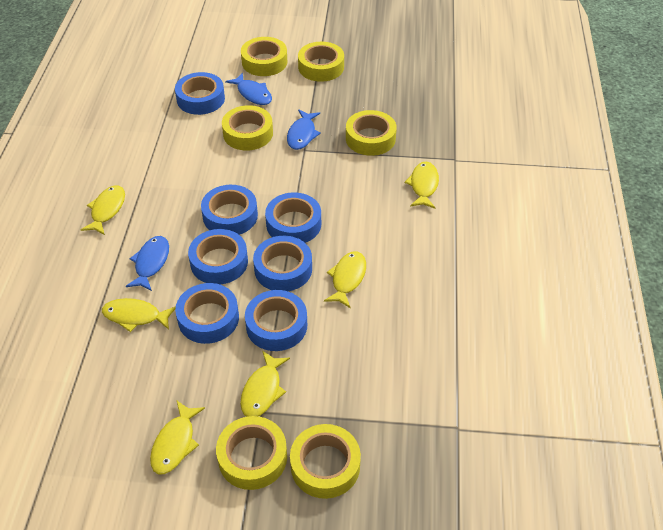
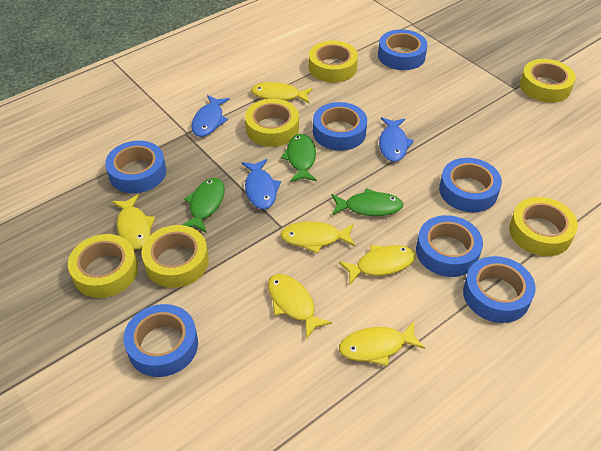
green fish: 0 -> 3

